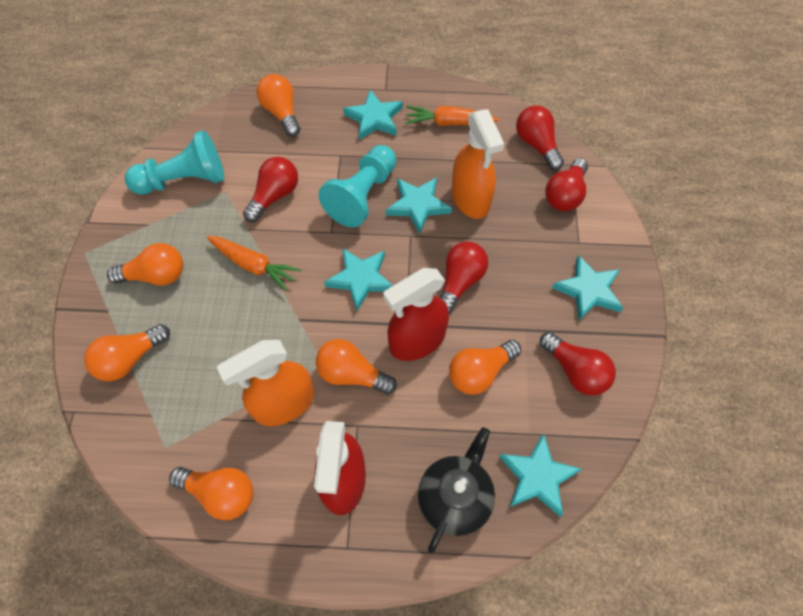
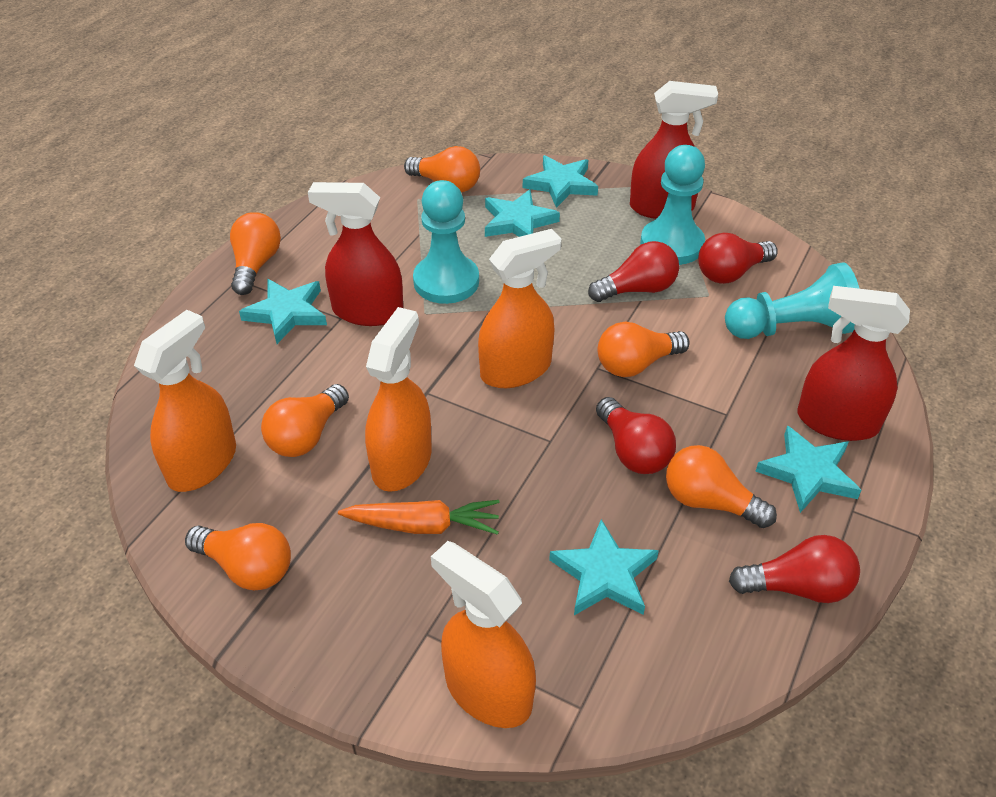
black teapot: 1 -> 0
orange carrot: 2 -> 1
orange spray bottle: 2 -> 4
red light bulb: 5 -> 4
red spray bottle: 2 -> 3
turquoise pawn: 2 -> 3

